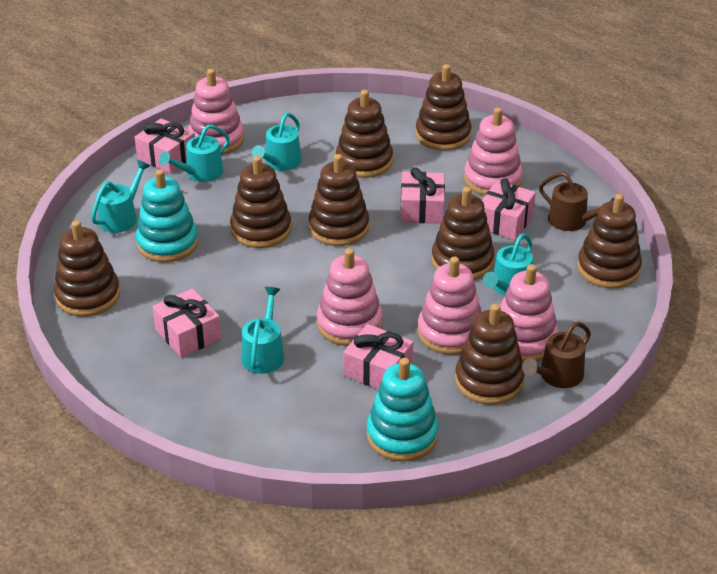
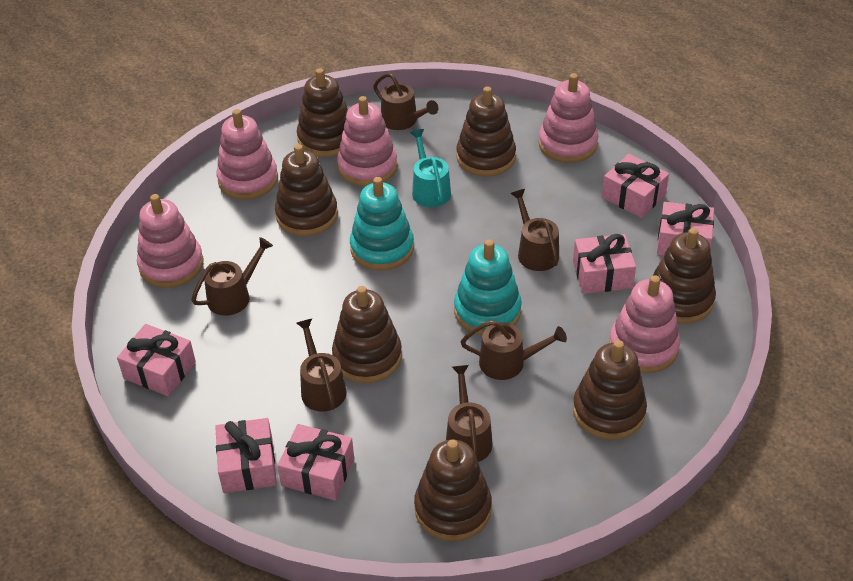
brown stacking toy: 8 -> 7
brown watering can: 2 -> 6
pink gift: 5 -> 6
turquoise watering can: 5 -> 1

